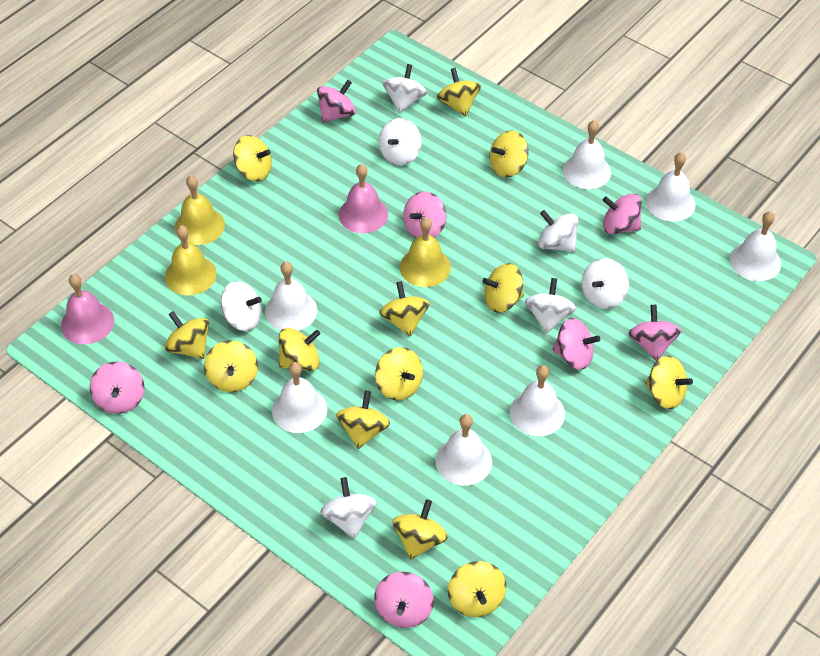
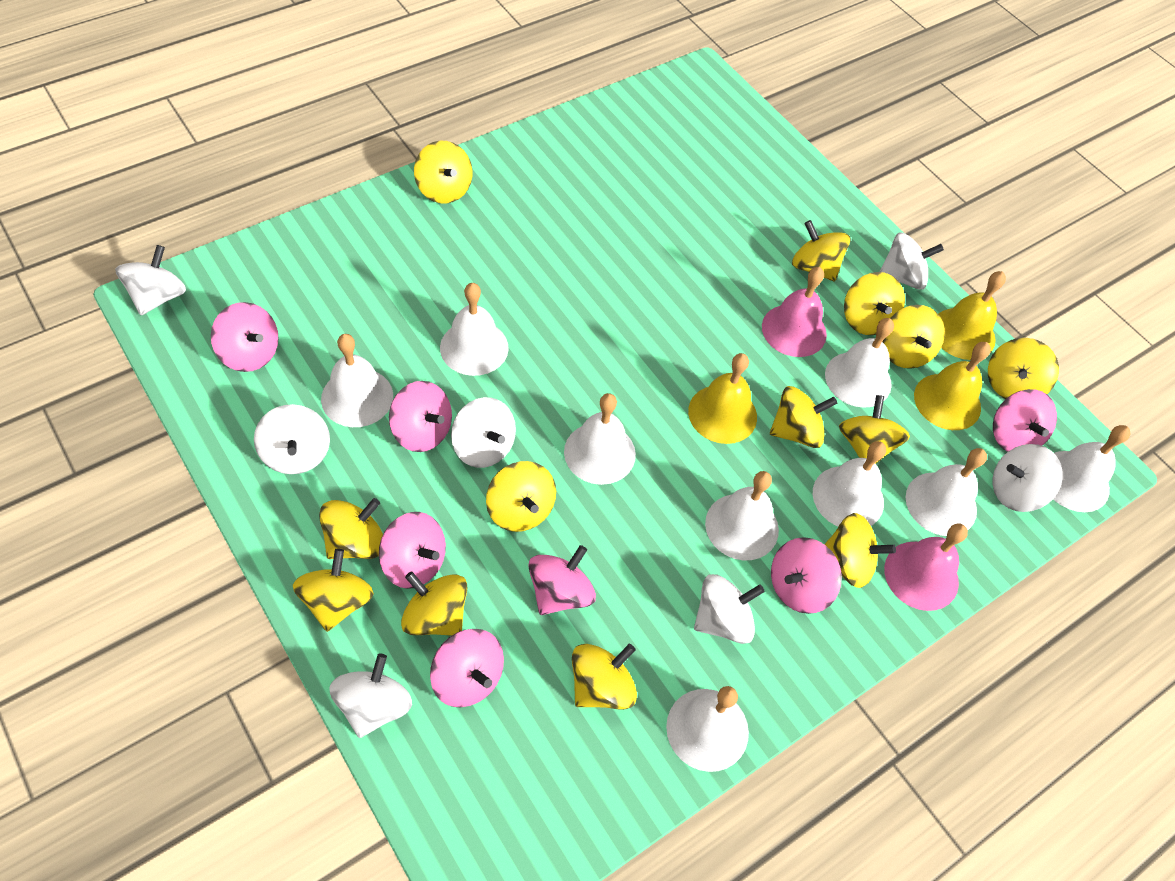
white bell: 7 -> 9

